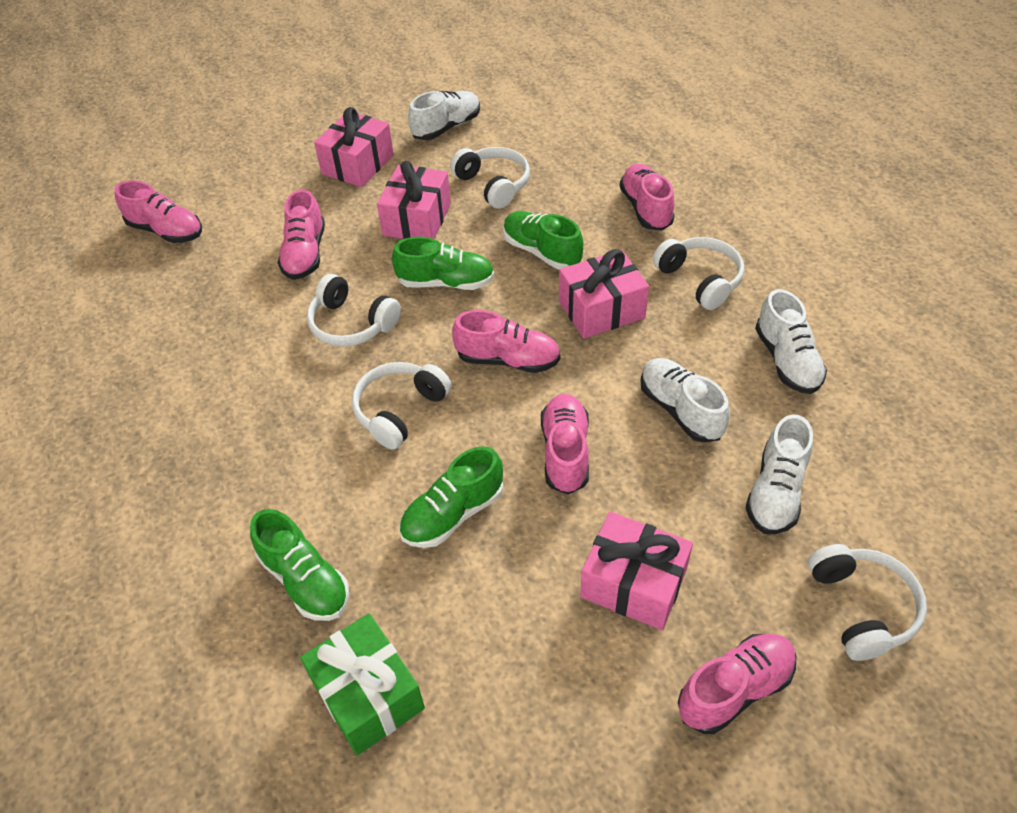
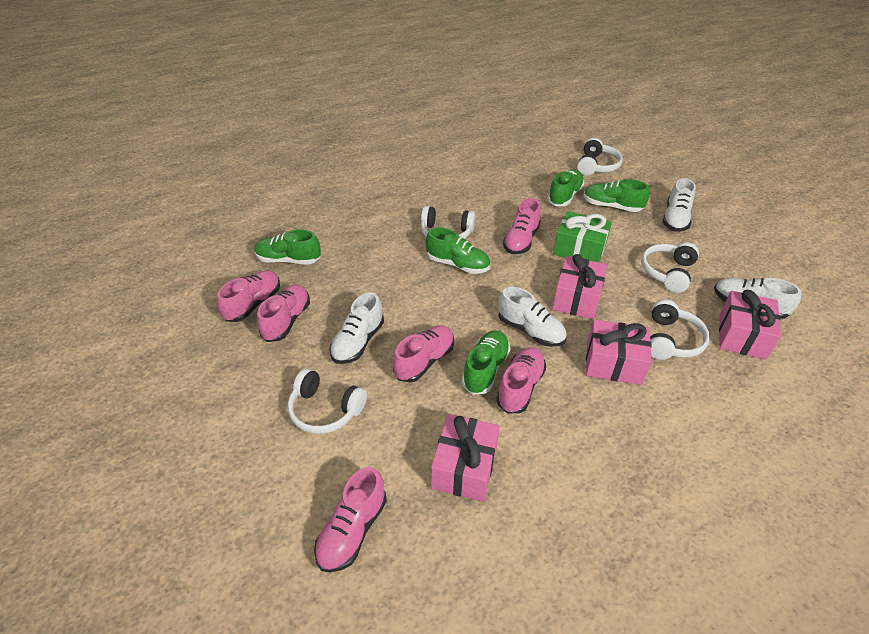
green shoe: 4 -> 5

